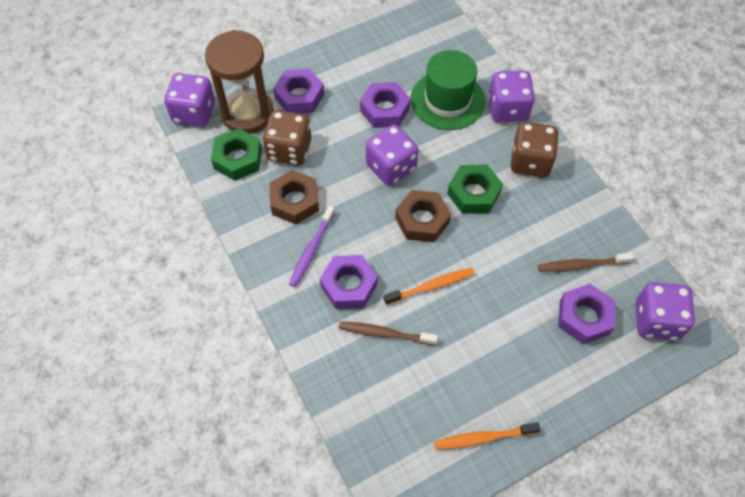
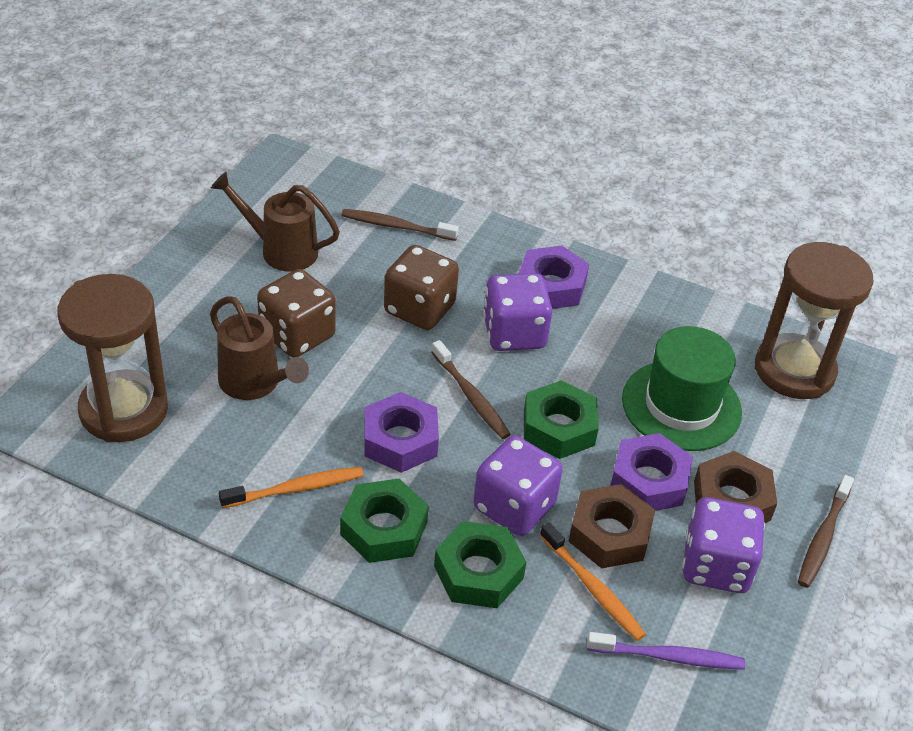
brown hourglass: 1 -> 2
brown toothbrush: 2 -> 3
brown watering can: 0 -> 2
green nut: 2 -> 3
purple dice: 4 -> 3
purple nut: 4 -> 3

